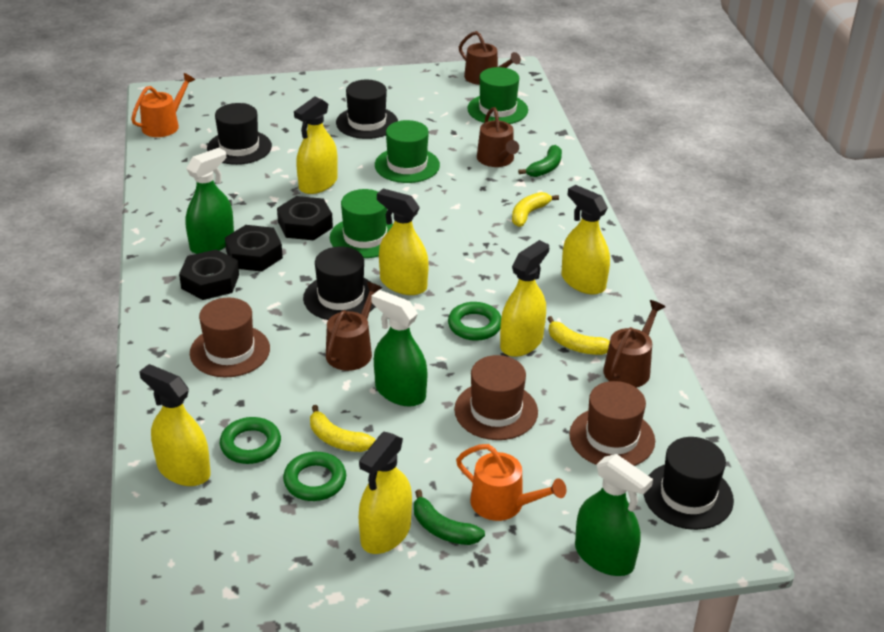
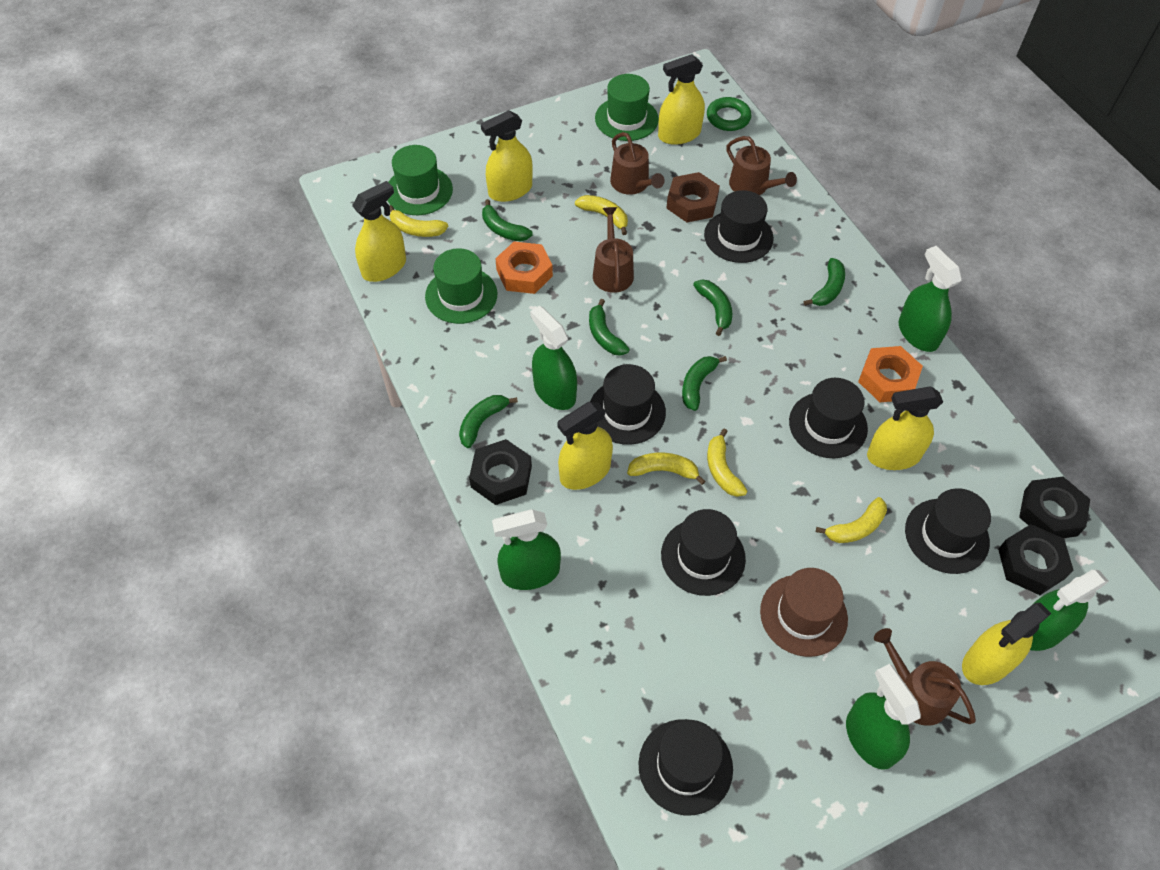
black hat: 4 -> 6
brown hat: 3 -> 1
brown nut: 0 -> 1
green banana: 2 -> 6
green ring: 3 -> 1
green spray bottle: 3 -> 5
orange nut: 0 -> 2
orange watering can: 2 -> 0
yellow banana: 3 -> 5

